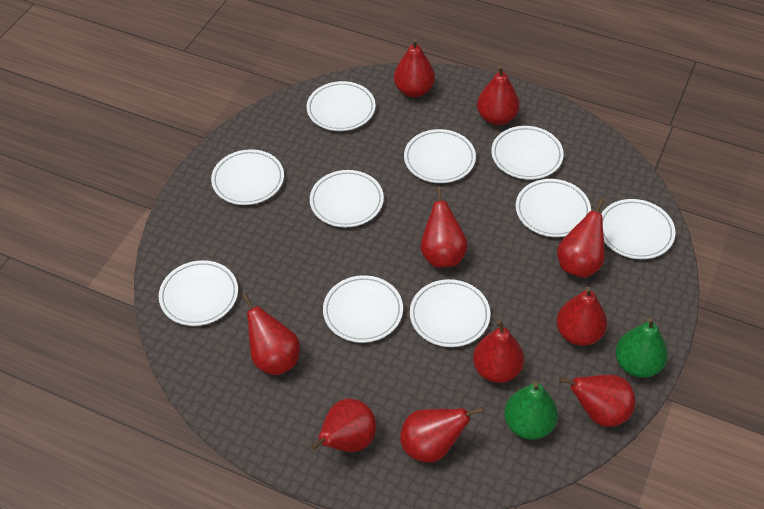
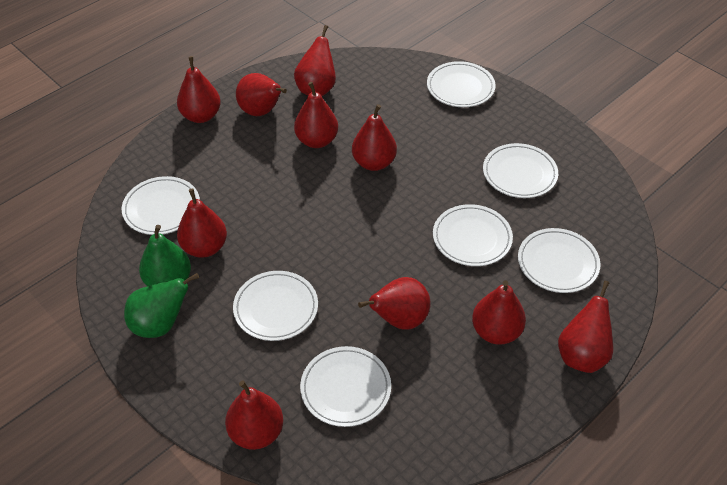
white plate: 10 -> 7

